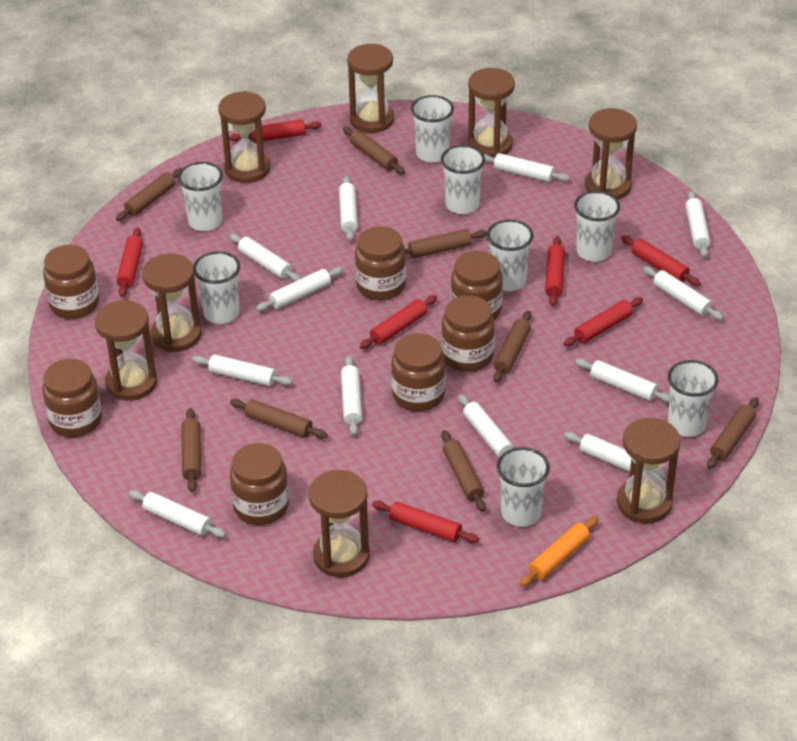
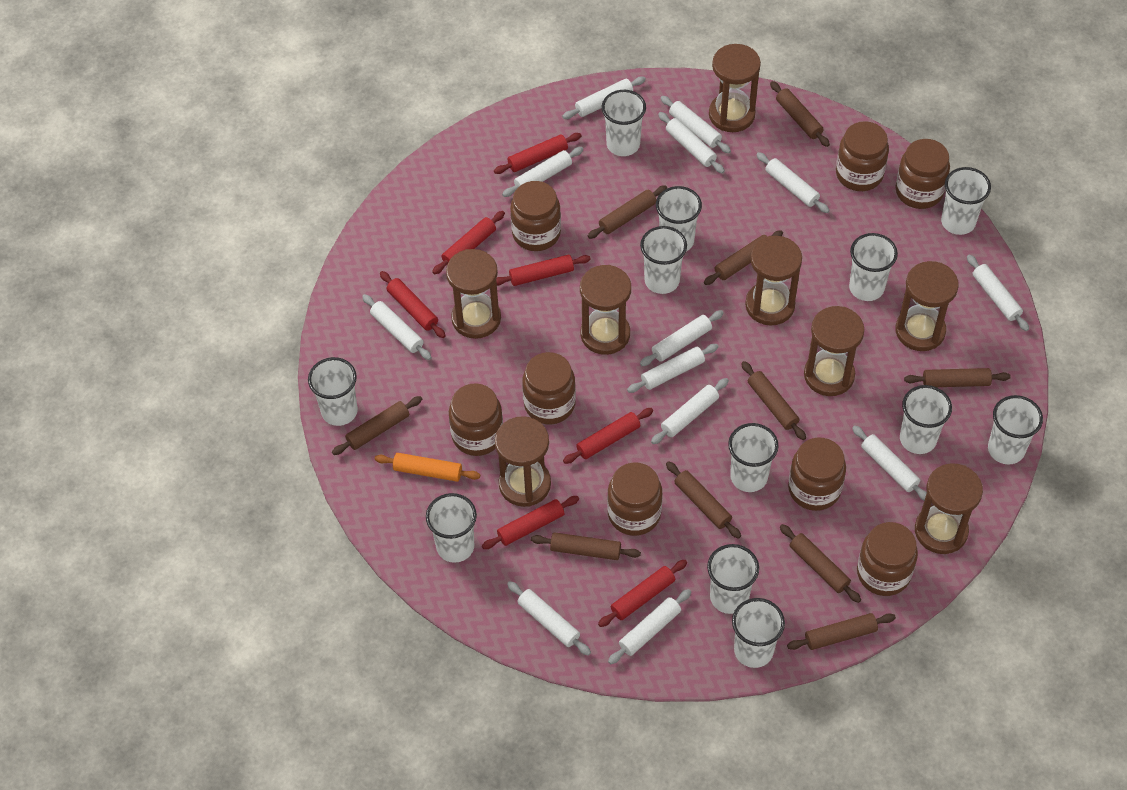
brown jar: 7 -> 8
brown rolling pin: 8 -> 10
white cup: 8 -> 12
white rolling pin: 12 -> 13

